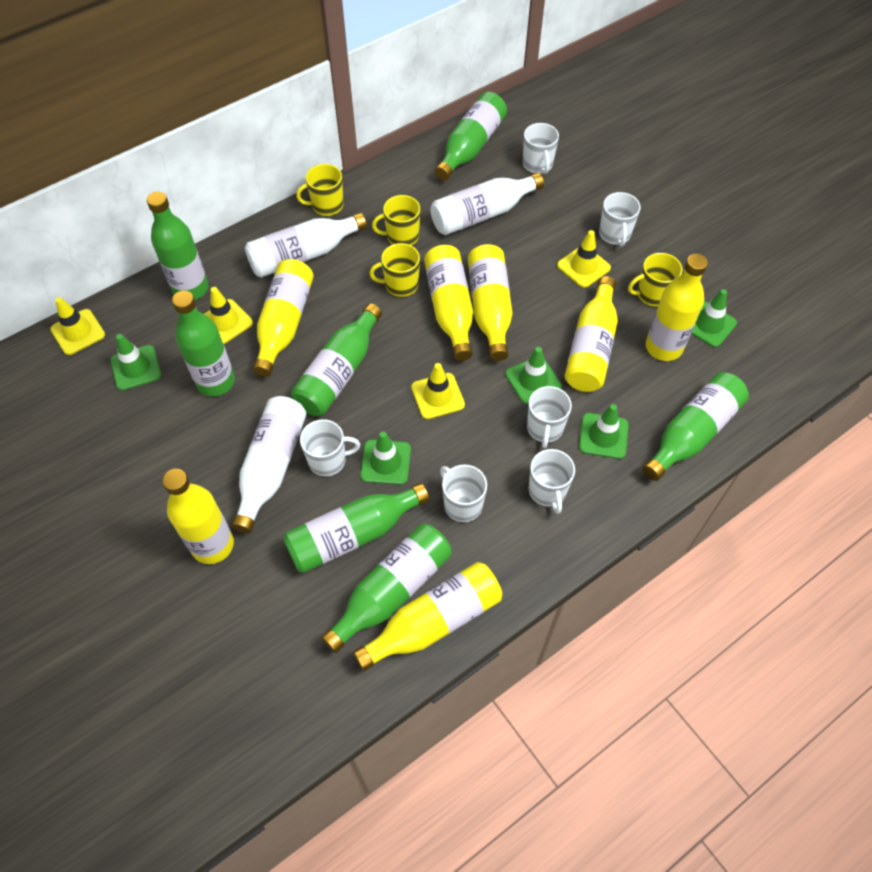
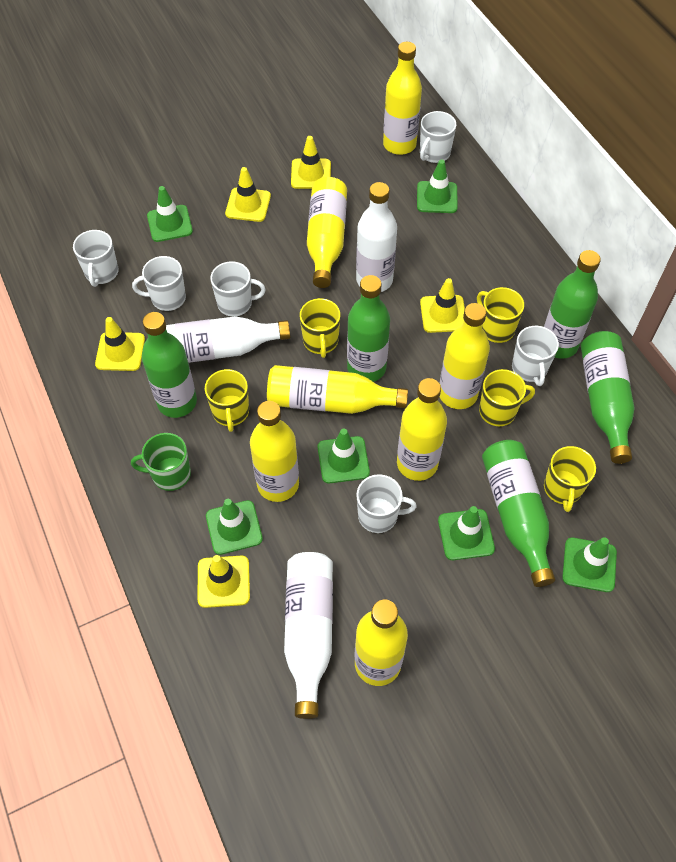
green bottle: 7 -> 5
green mug: 0 -> 1
green traffic cone: 5 -> 6
yellow mug: 4 -> 5
yellow traffic cone: 4 -> 5

